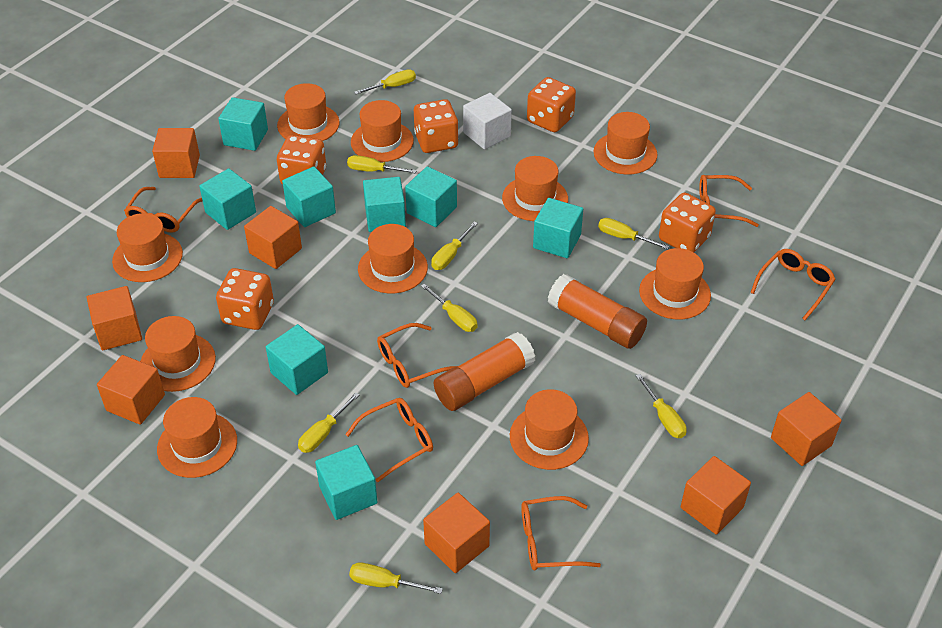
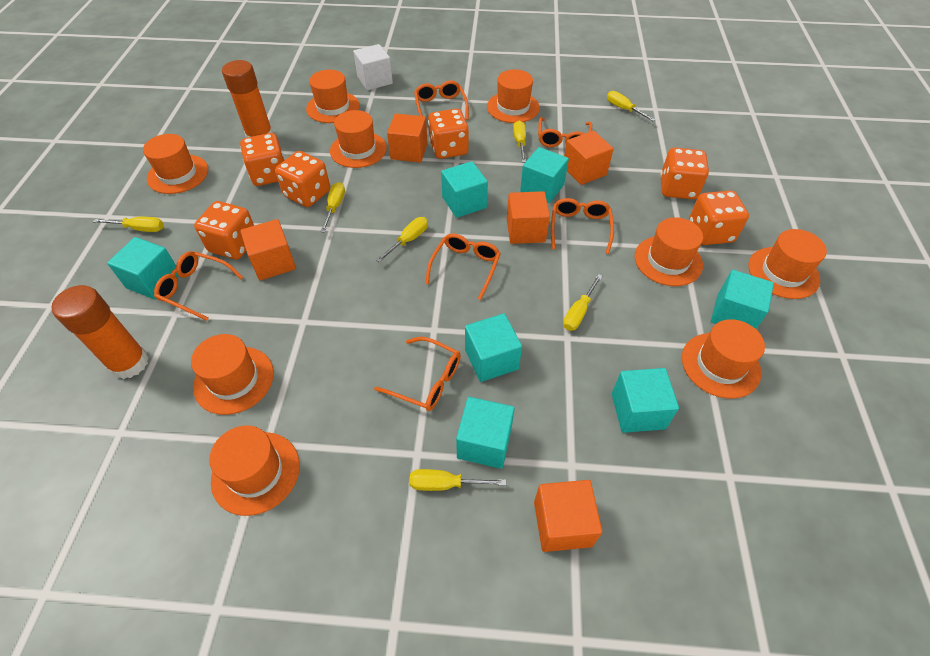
orange cube: 7 -> 5
orange dice: 5 -> 6
orange hat: 10 -> 9
turquoise cube: 8 -> 7
yellow screwdriver: 8 -> 7

